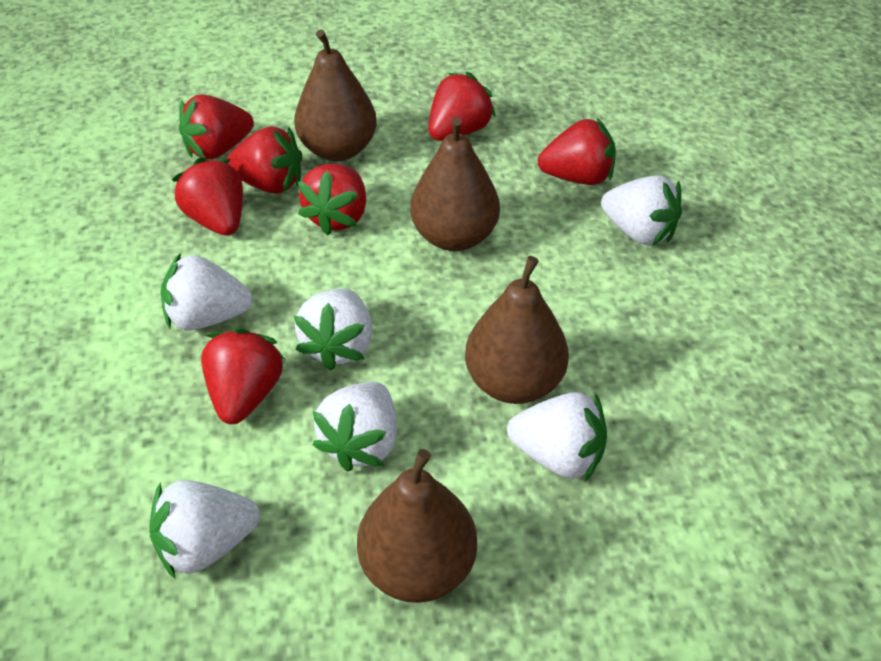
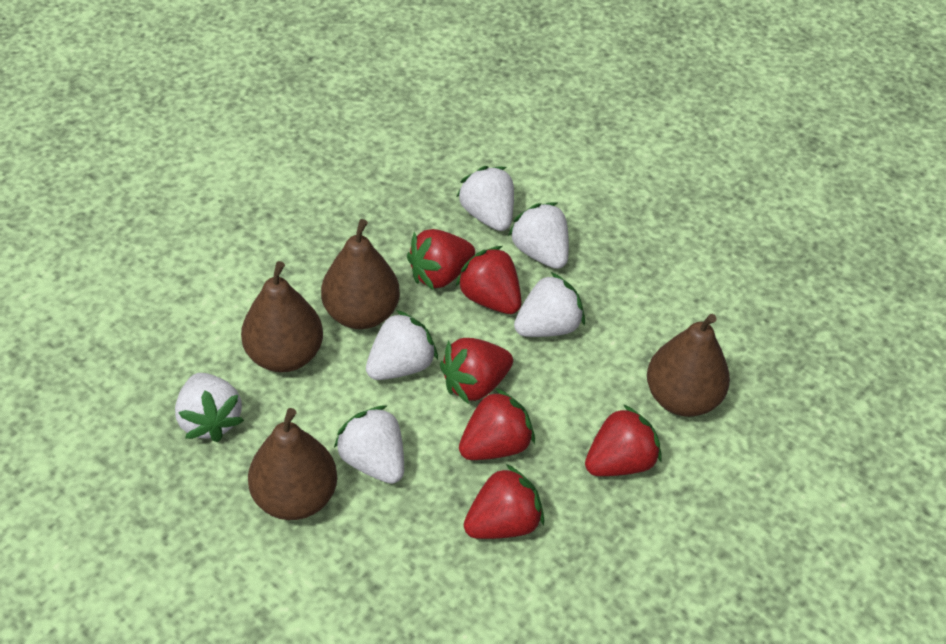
red strawberry: 7 -> 6

